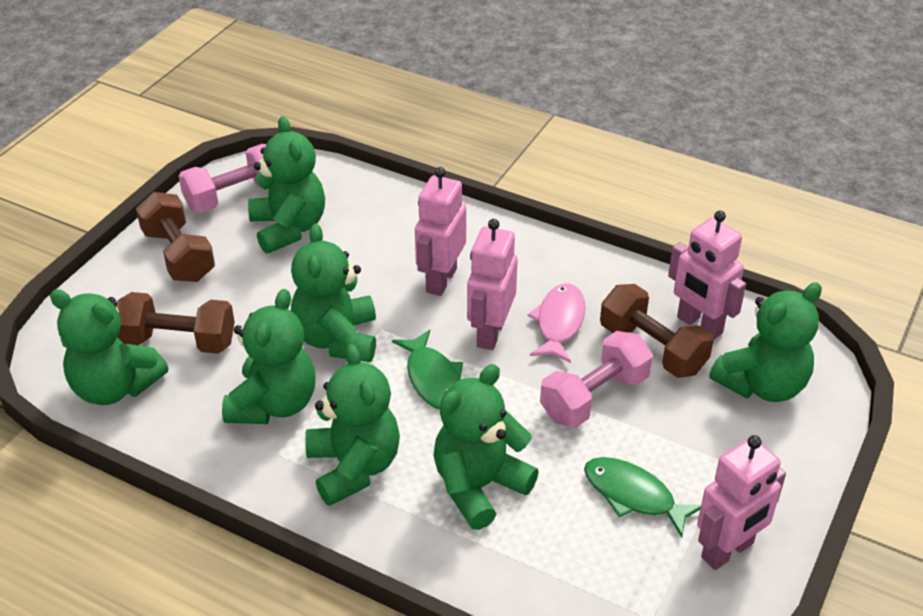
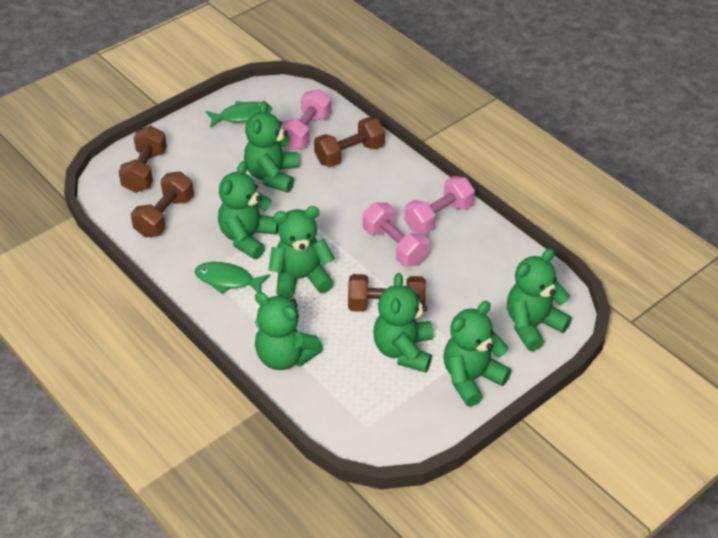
brown dumbbell: 3 -> 4
pink dumbbell: 2 -> 3
pink fish: 1 -> 0
pink robot: 4 -> 0

